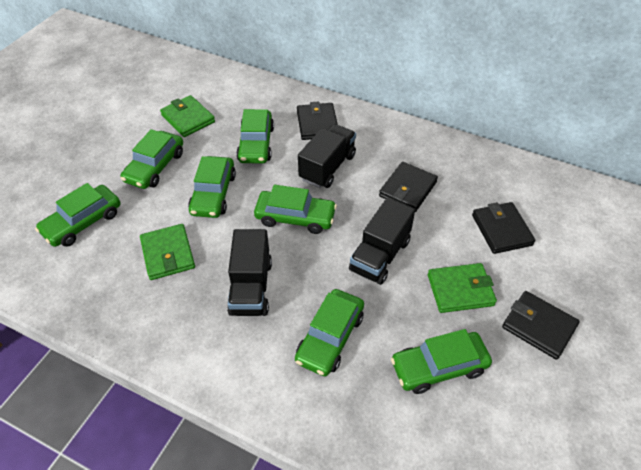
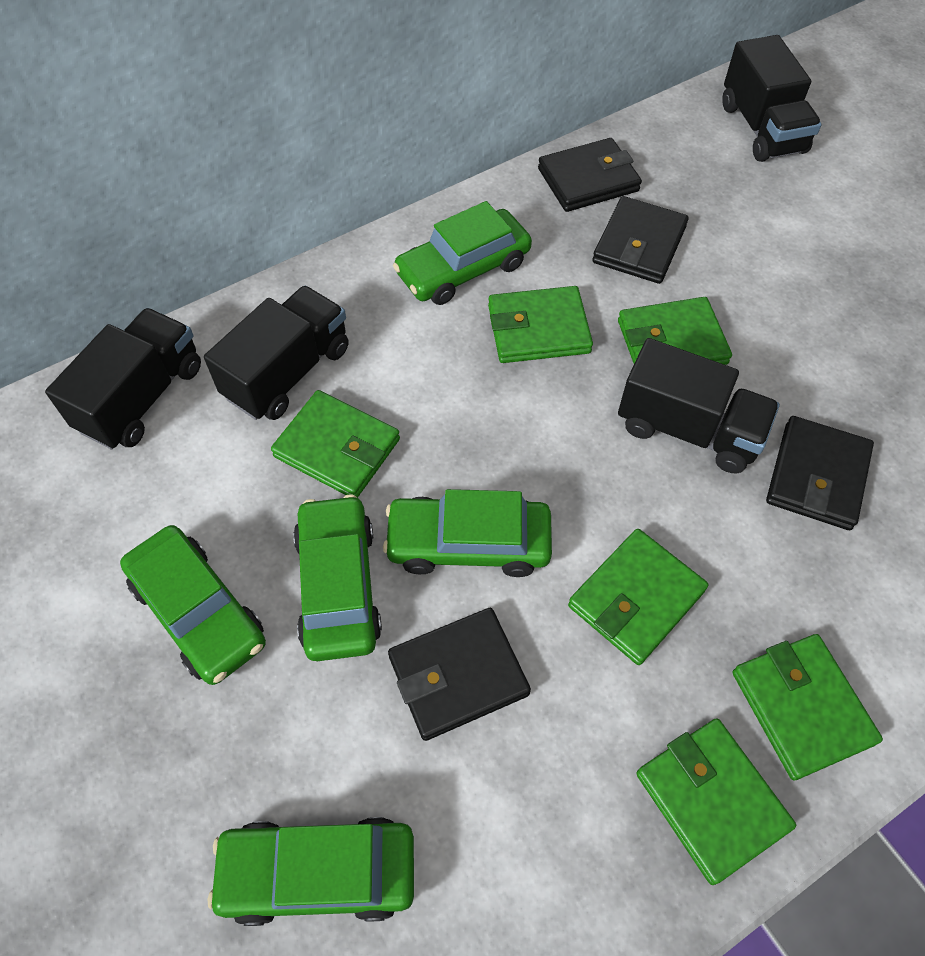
black truck: 3 -> 4
green car: 7 -> 5
green wallet: 3 -> 6

